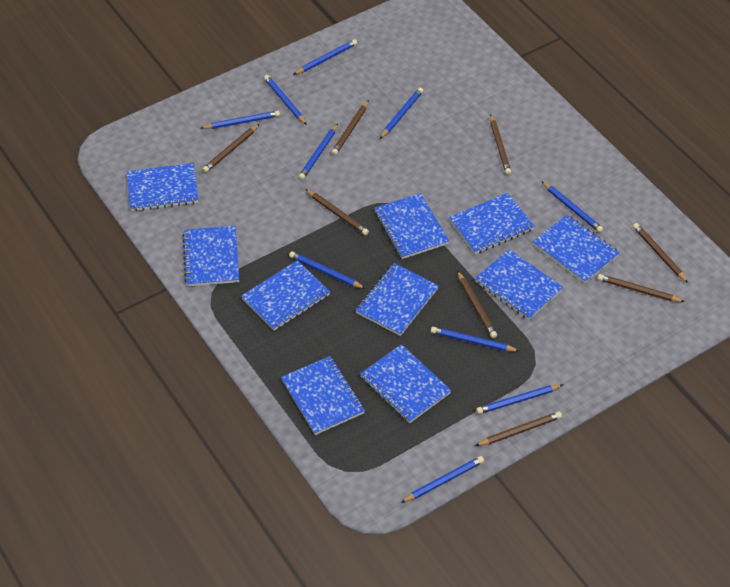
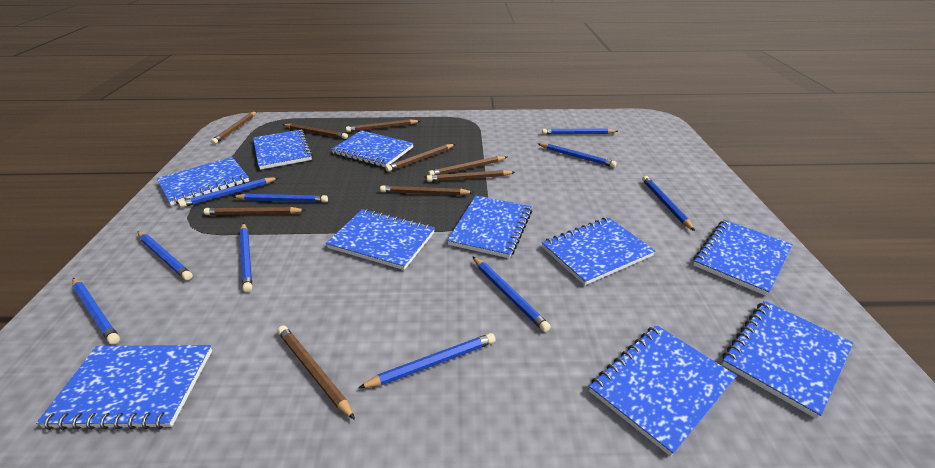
brown pencil: 8 -> 9

